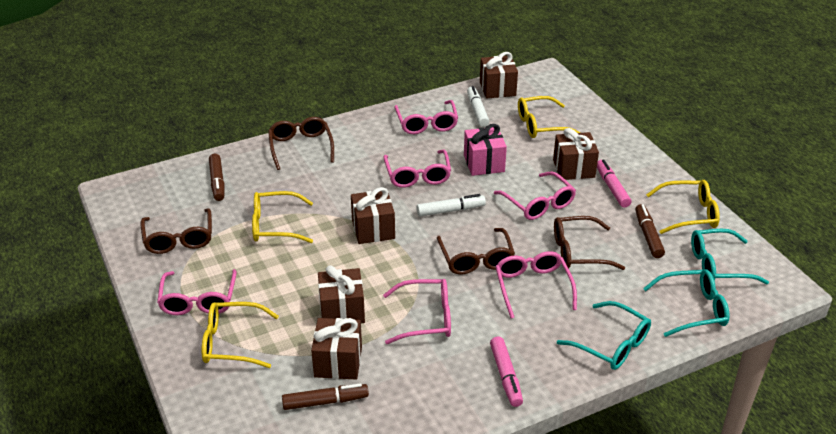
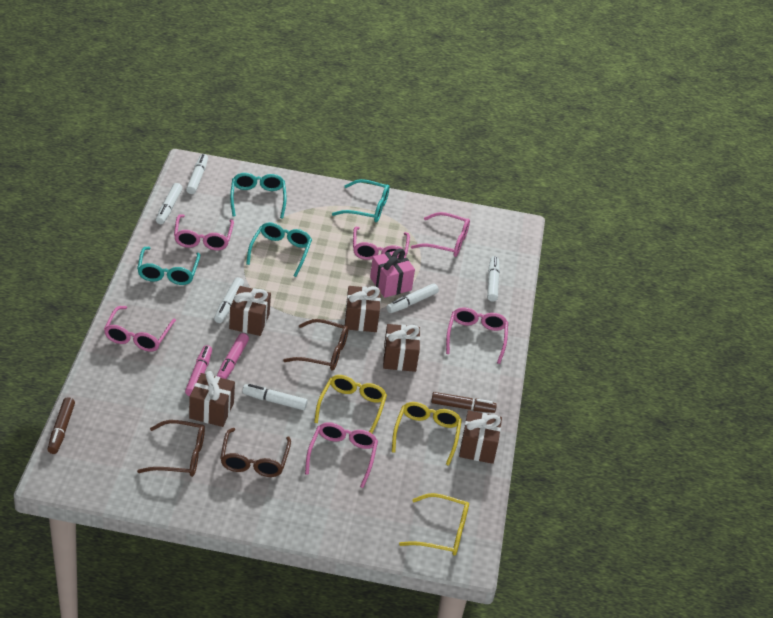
brown glasses: 4 -> 3
brown marker: 3 -> 2
turquoise glasses: 3 -> 4
white marker: 2 -> 6
yellow glasses: 4 -> 3

